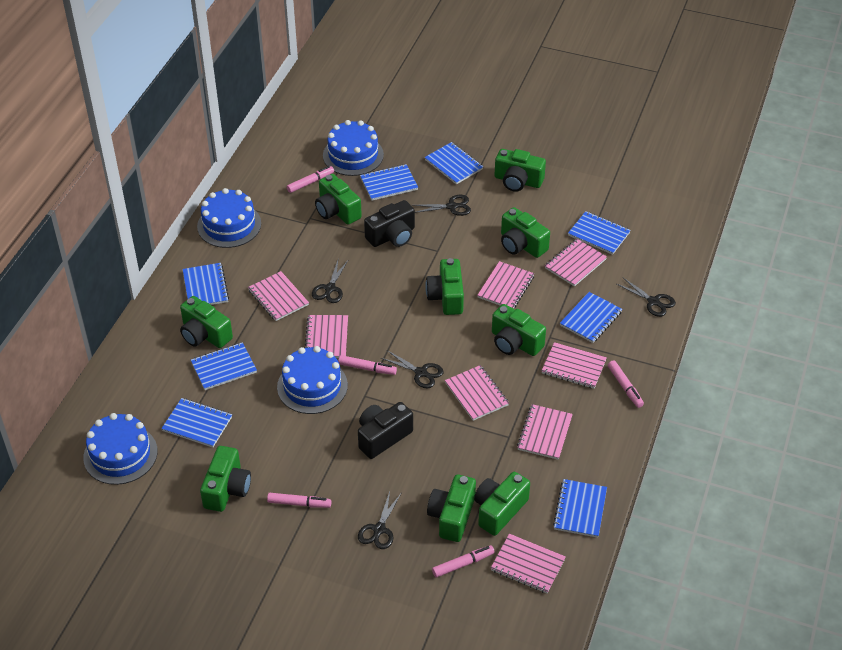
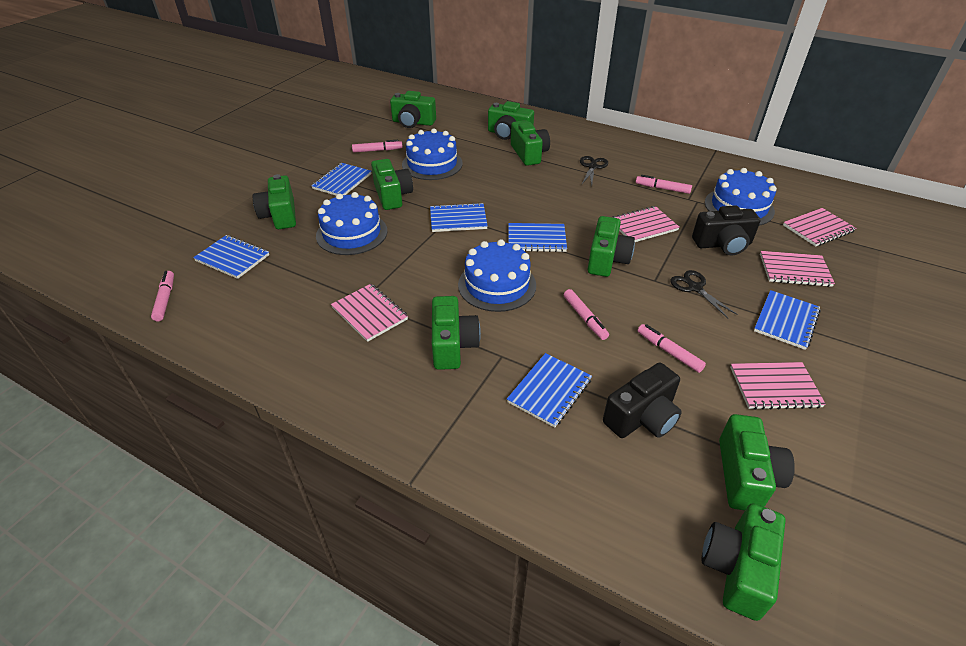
black scissors: 5 -> 2
blue notebook: 8 -> 6
pink notebook: 8 -> 5

